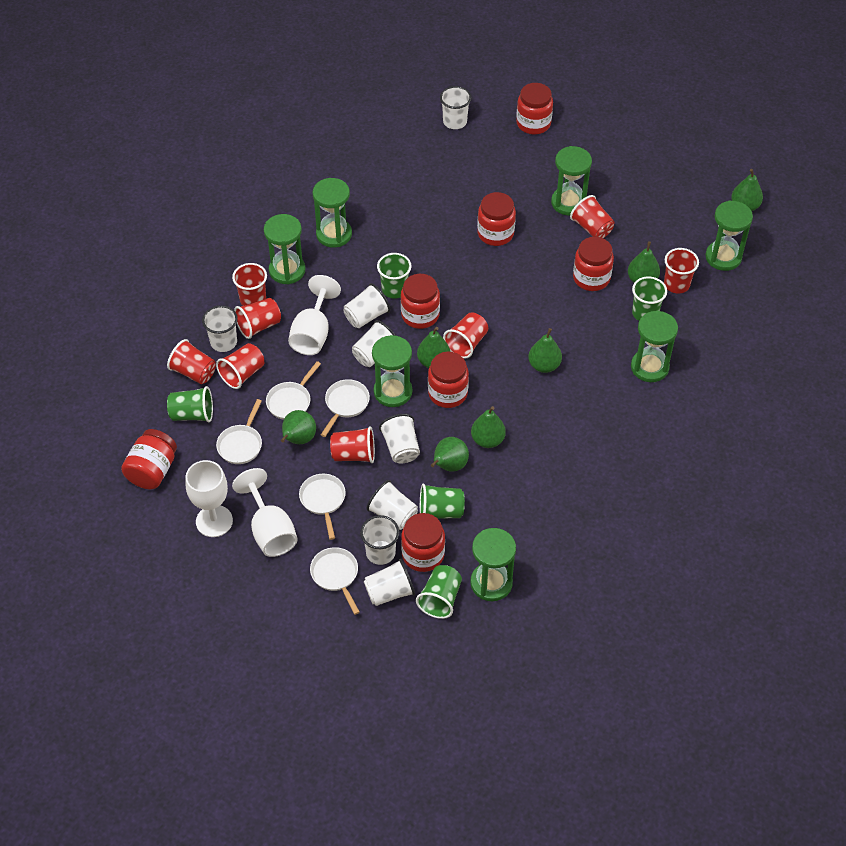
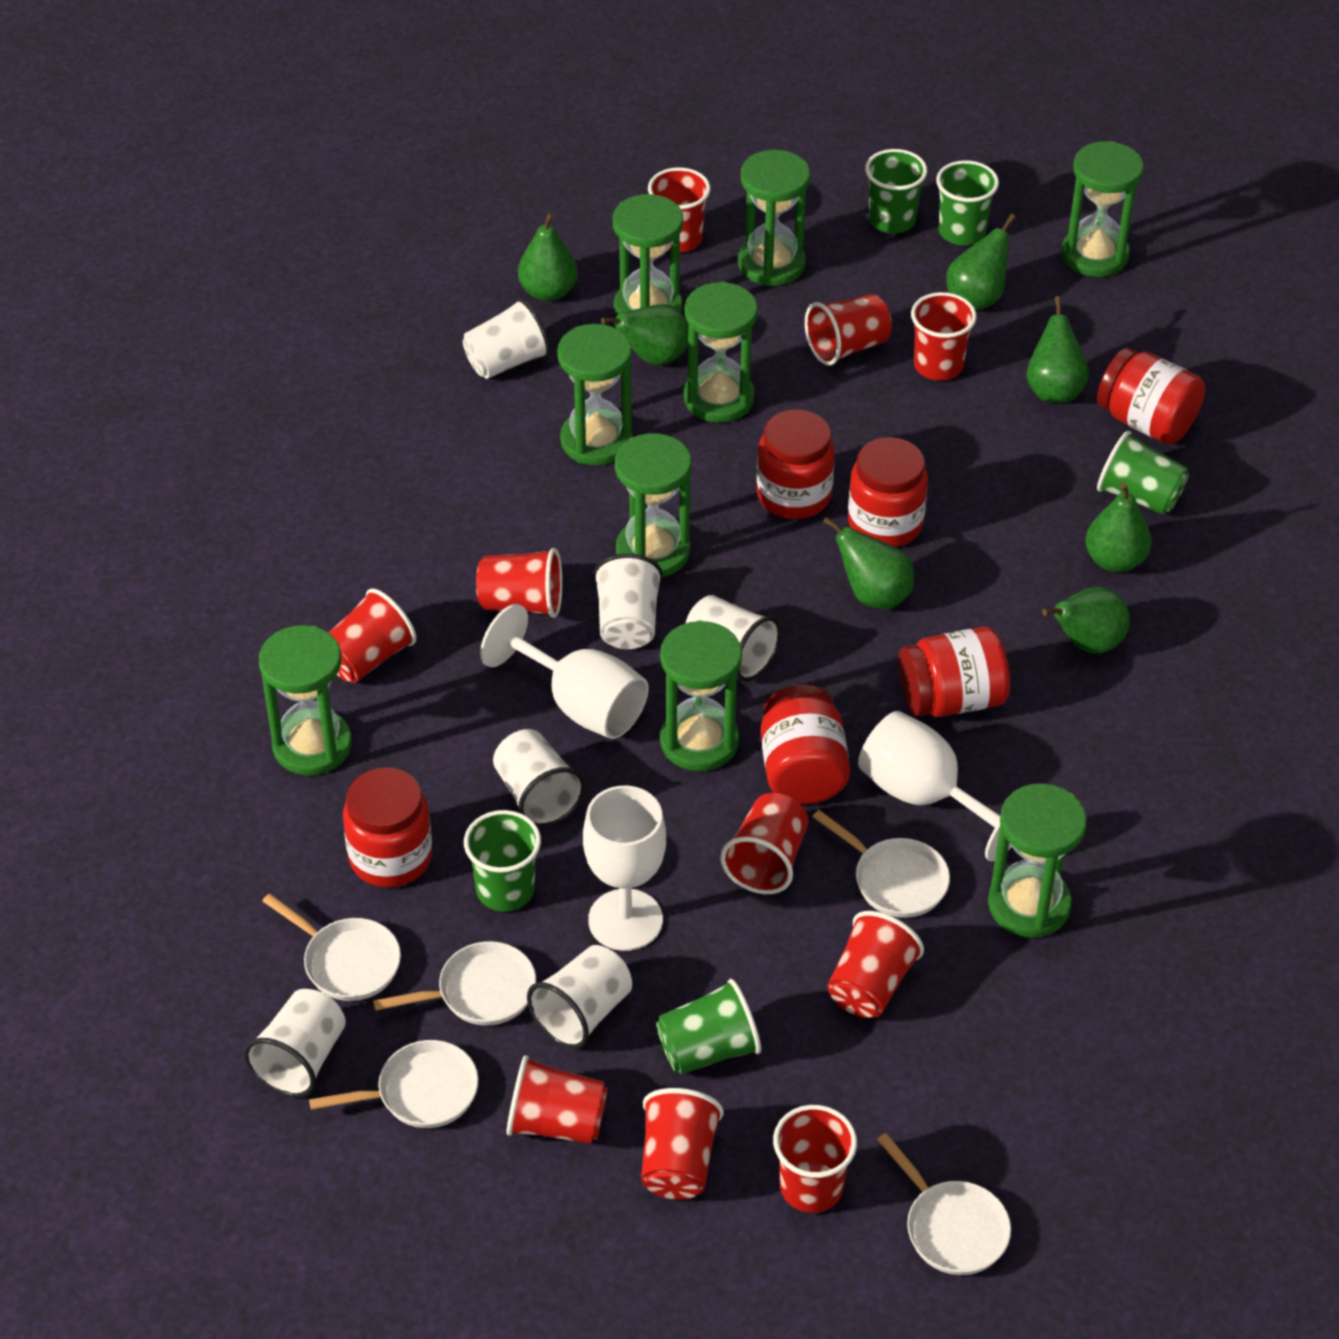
green hourglass: 7 -> 9
red cup: 8 -> 10
red jar: 7 -> 6
white cup: 8 -> 6

